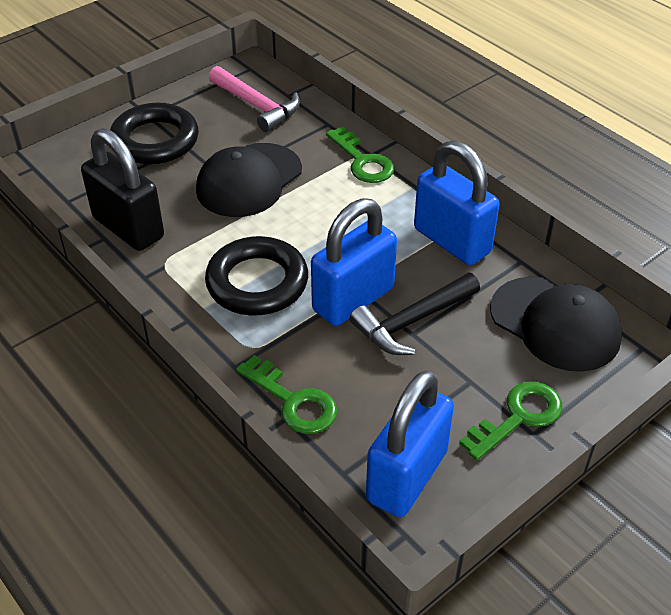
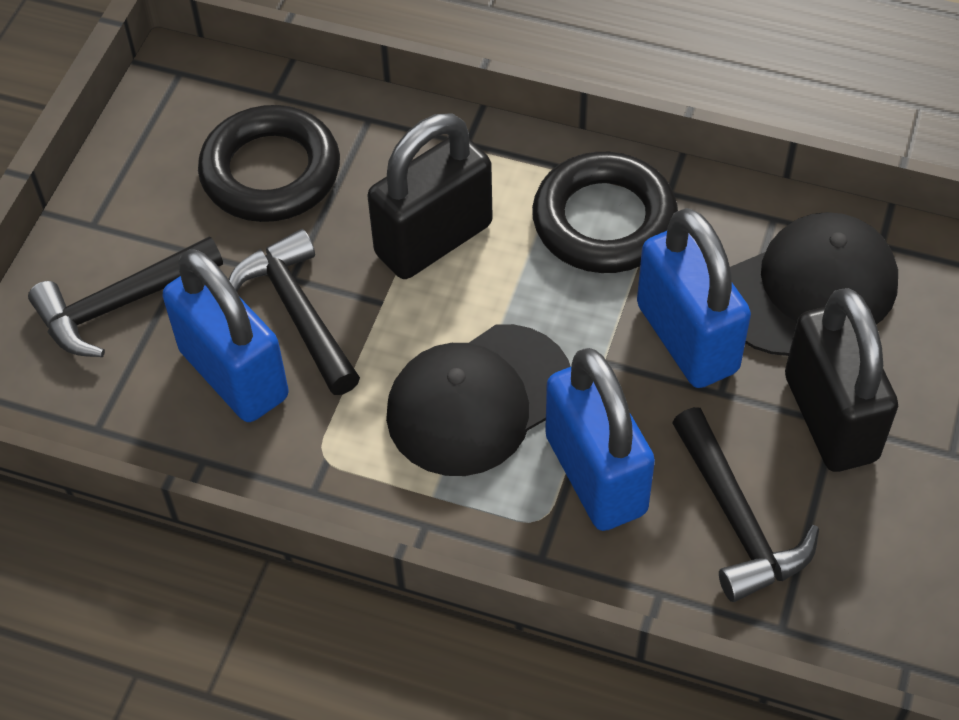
black hammer: 1 -> 3
black padlock: 1 -> 2
green key: 3 -> 0
pink hammer: 1 -> 0

